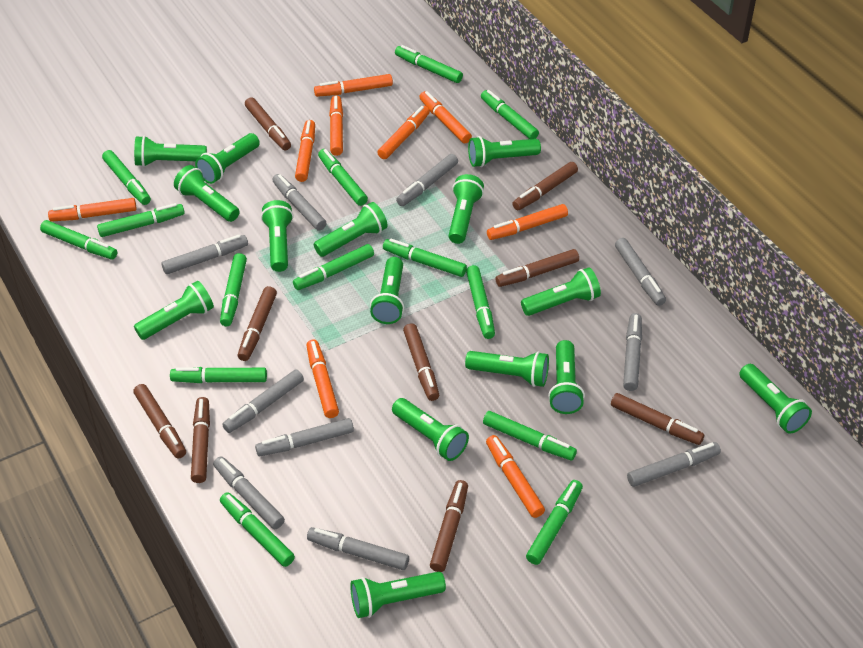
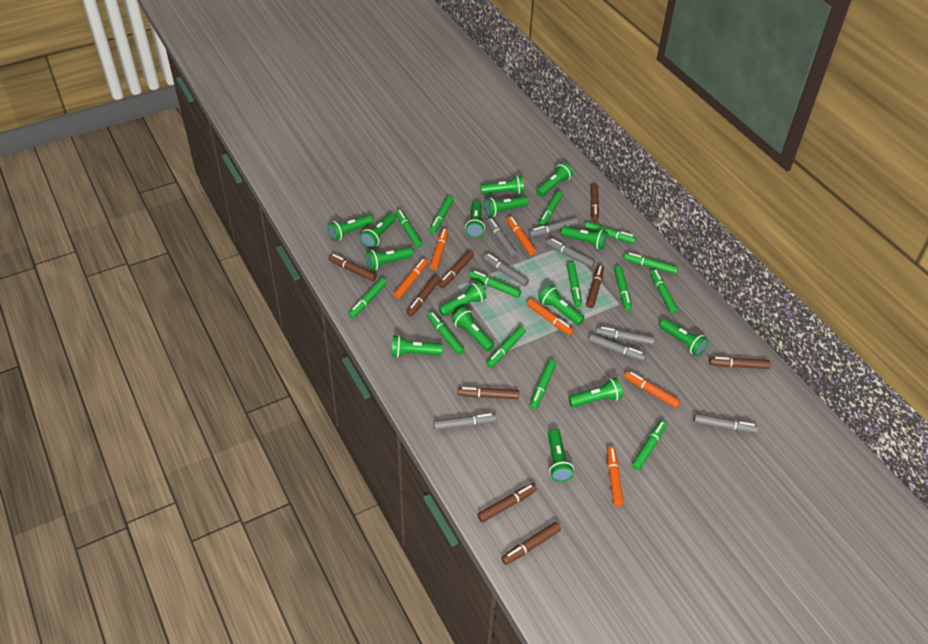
grey marker: 10 -> 8
orange marker: 9 -> 6

